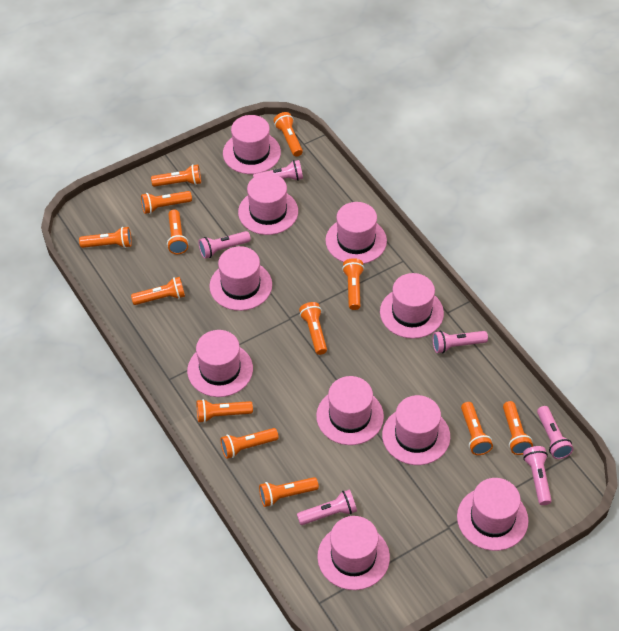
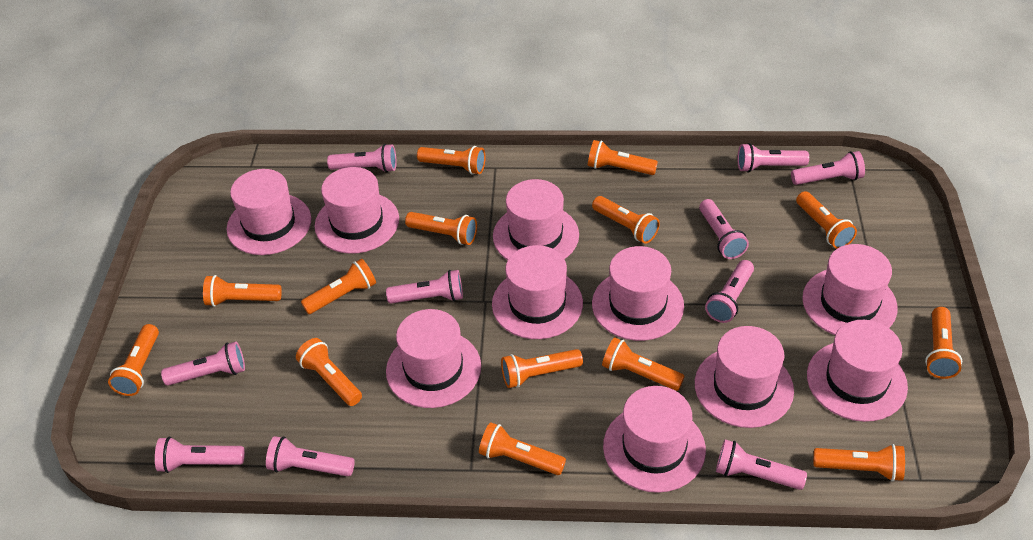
orange flashlight: 13 -> 14
pink flashlight: 6 -> 10

